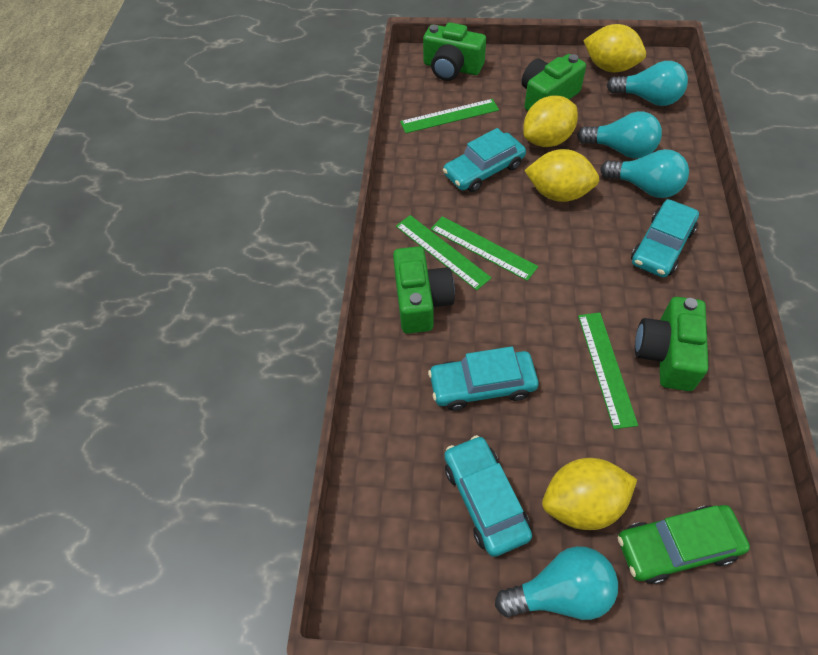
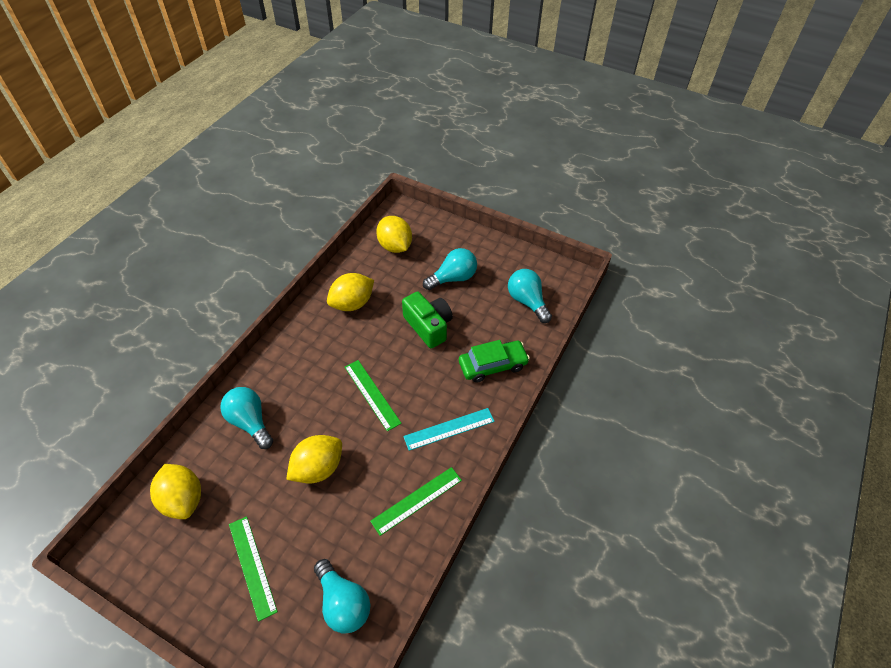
green camera: 4 -> 1
green ruler: 4 -> 3
turquoise car: 4 -> 0
turquoise ruler: 0 -> 1

